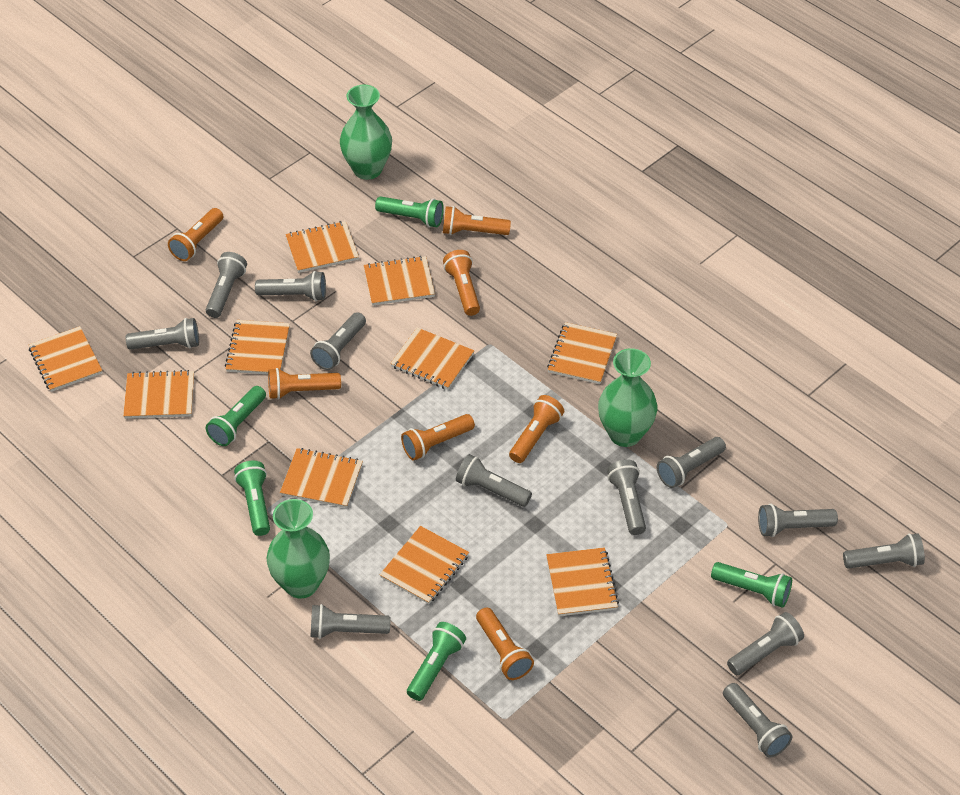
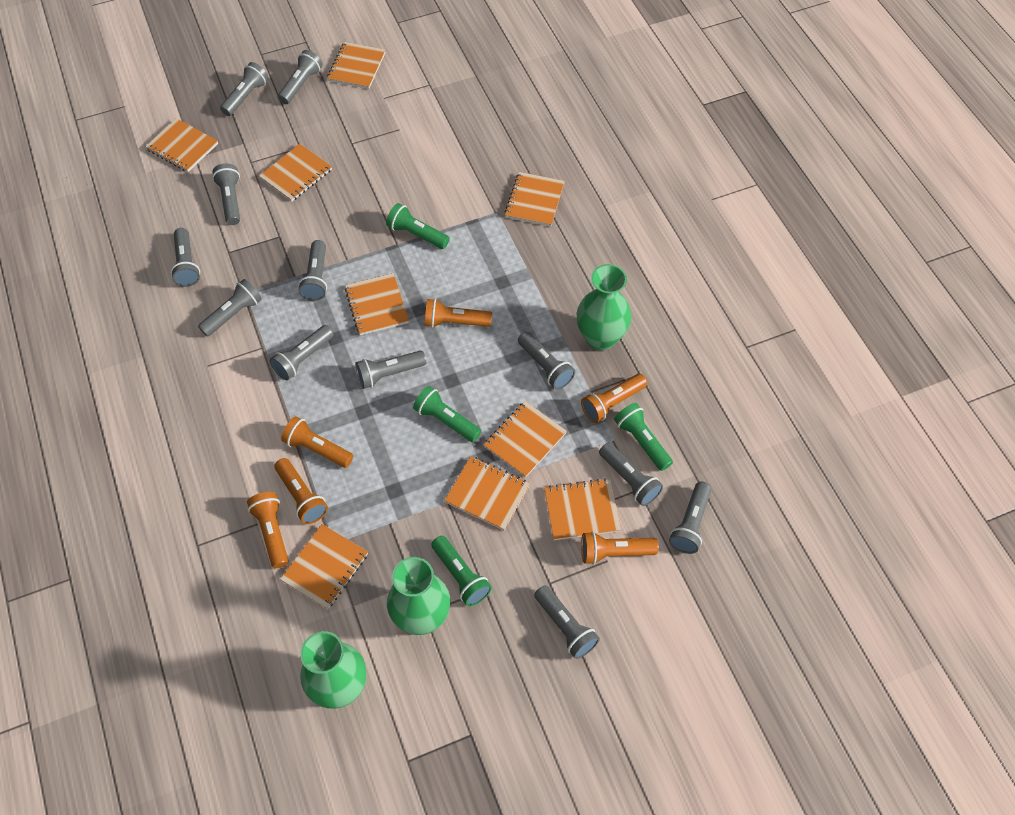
green flashlight: 5 -> 4
orange flashlight: 7 -> 6
orange notebook: 10 -> 9

